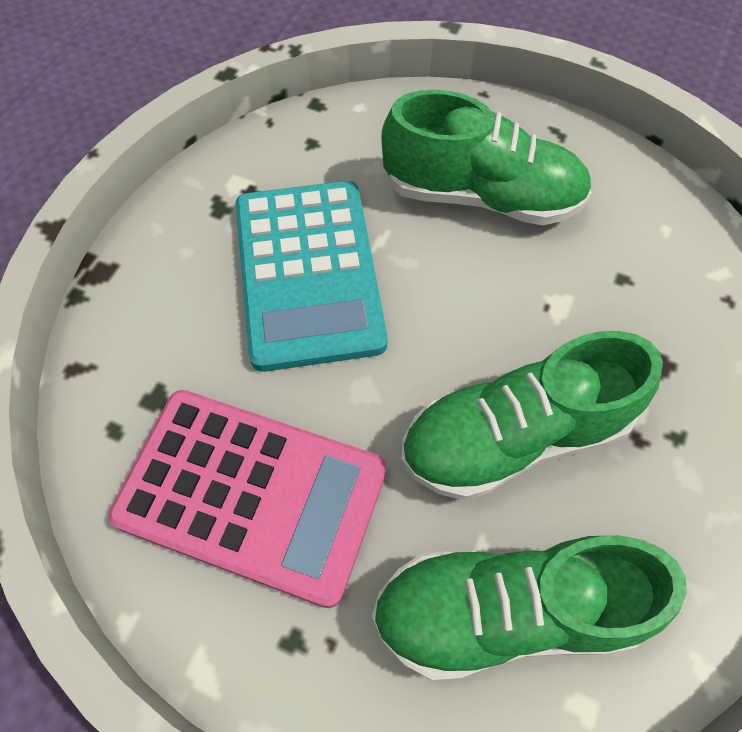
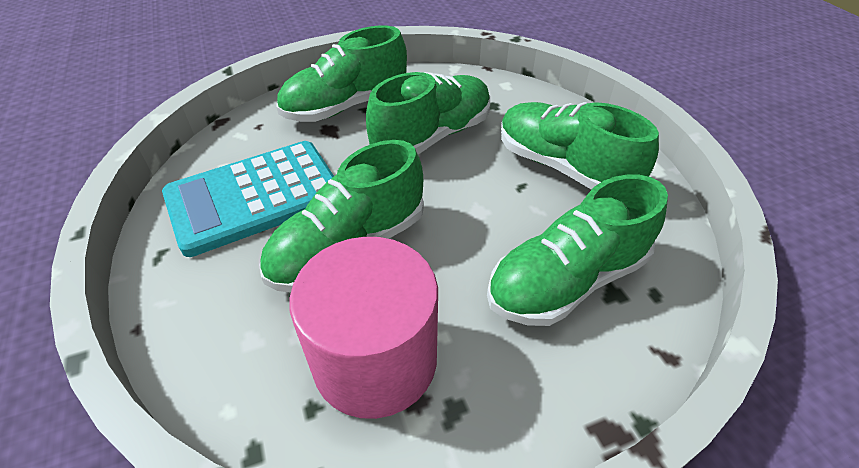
green shoe: 3 -> 5
pink calculator: 1 -> 0
pink cylinder: 0 -> 1

